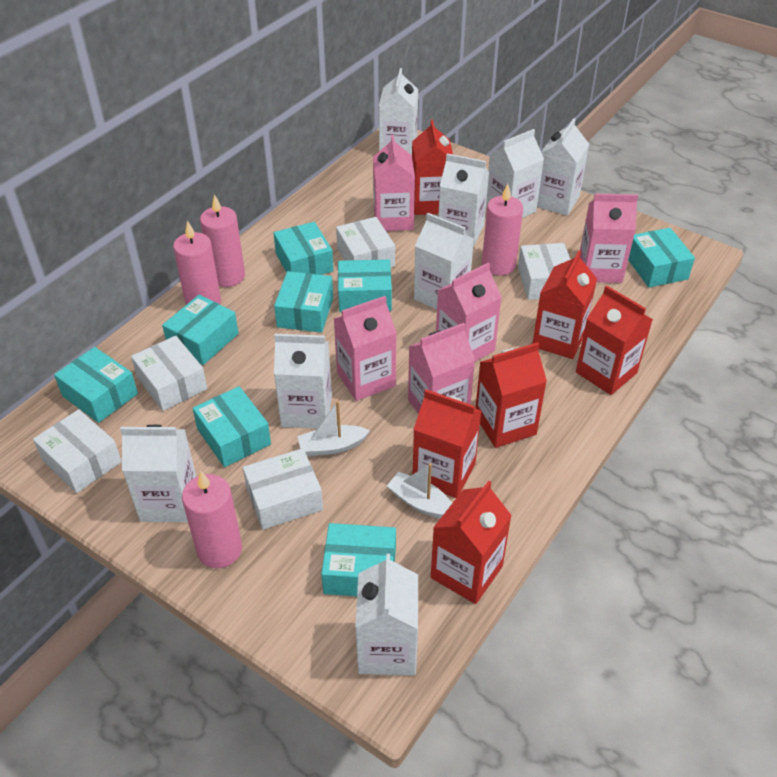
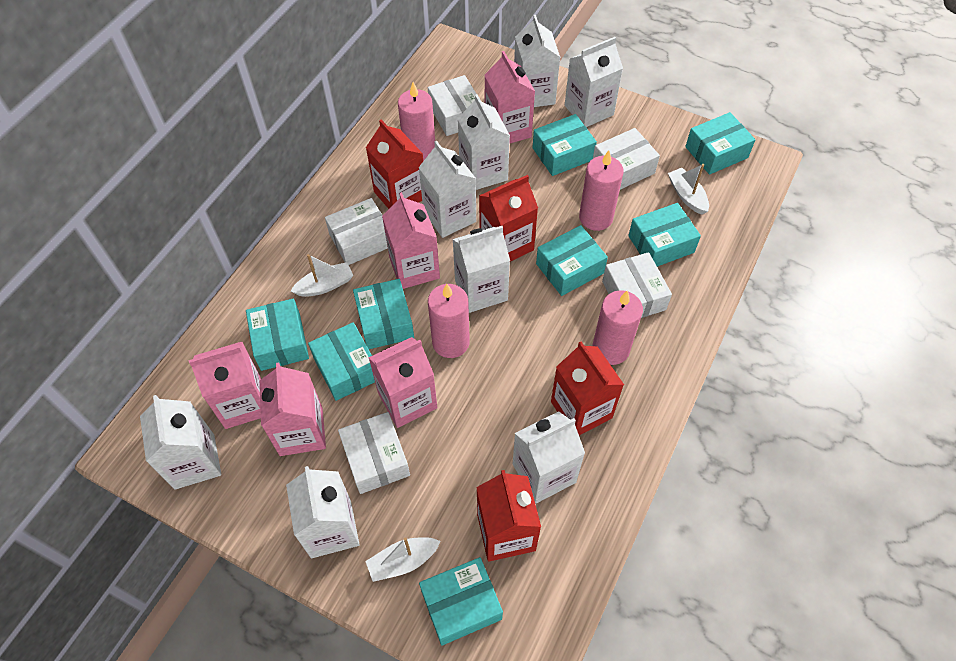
red carton: 6 -> 4
white boat: 2 -> 3

